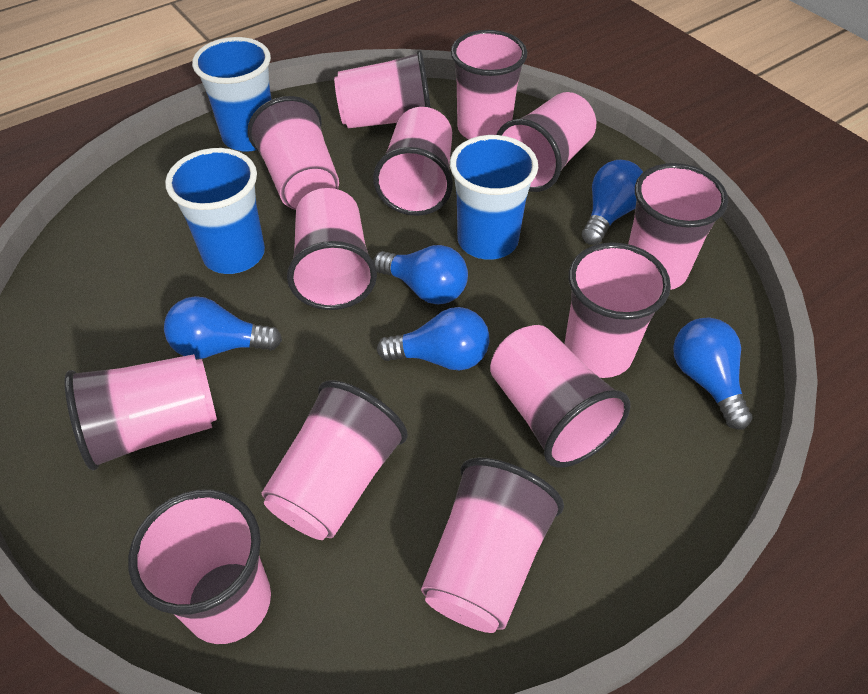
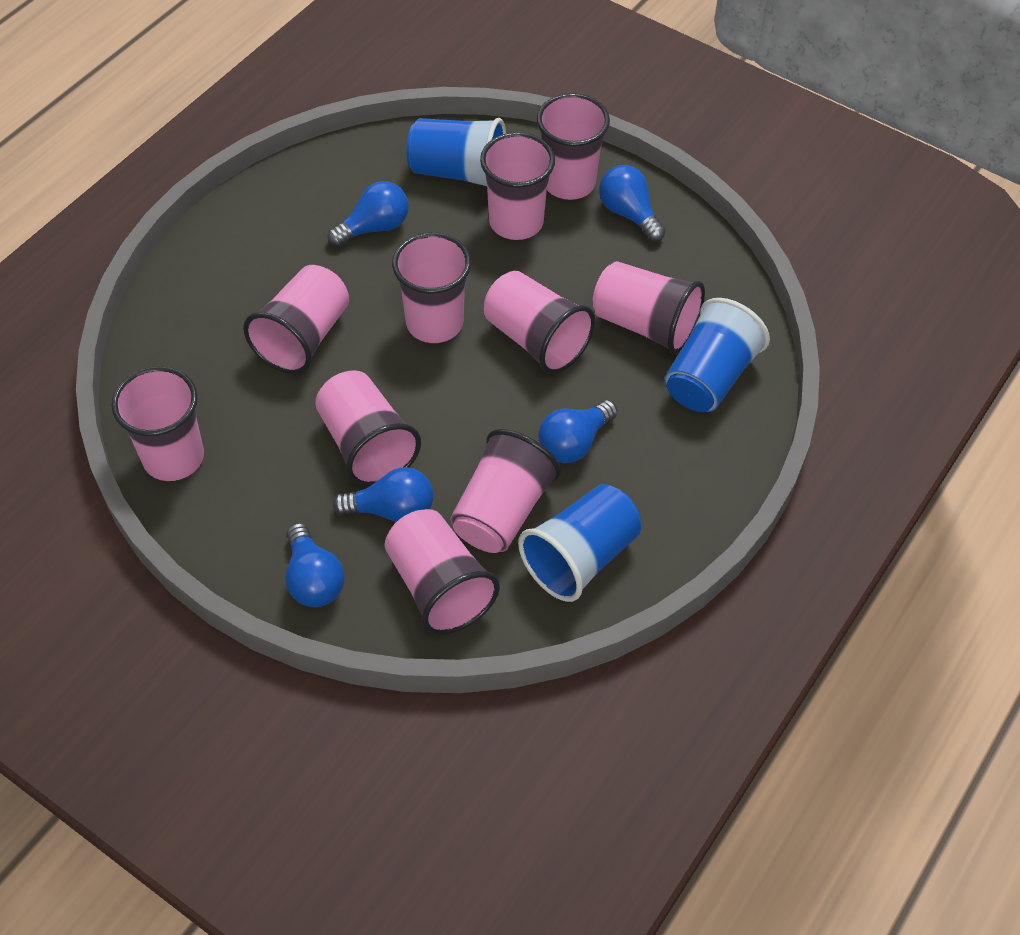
pink cup: 13 -> 10

